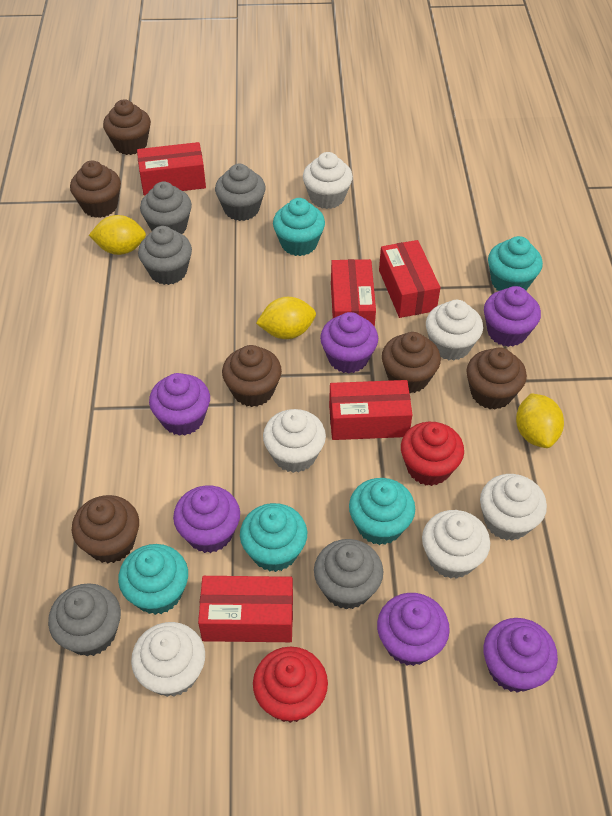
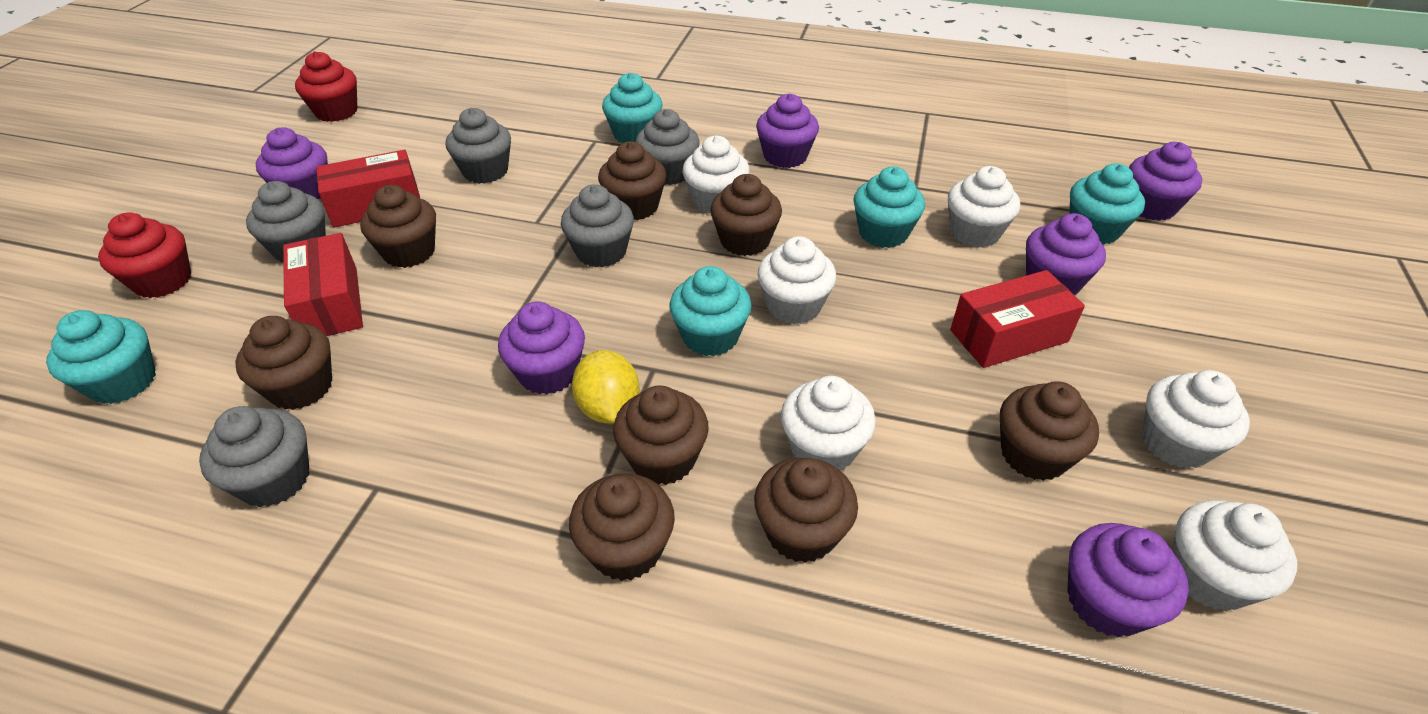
brown cupcake: 6 -> 8
red box: 5 -> 3
yellow lemon: 3 -> 1

